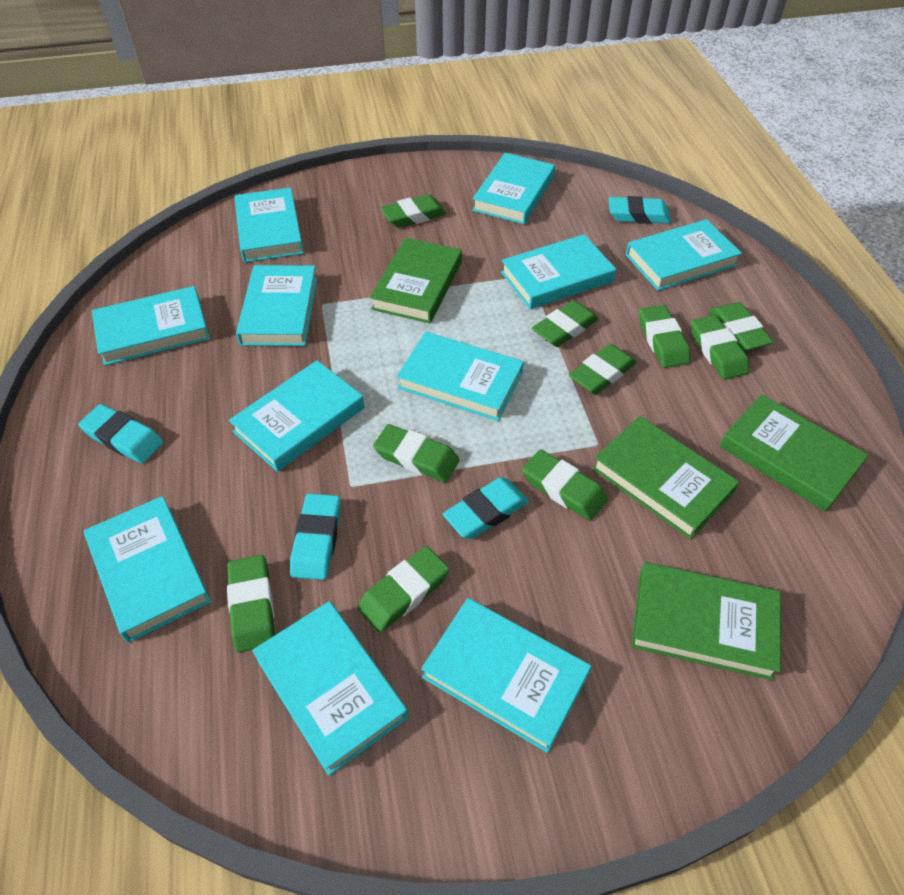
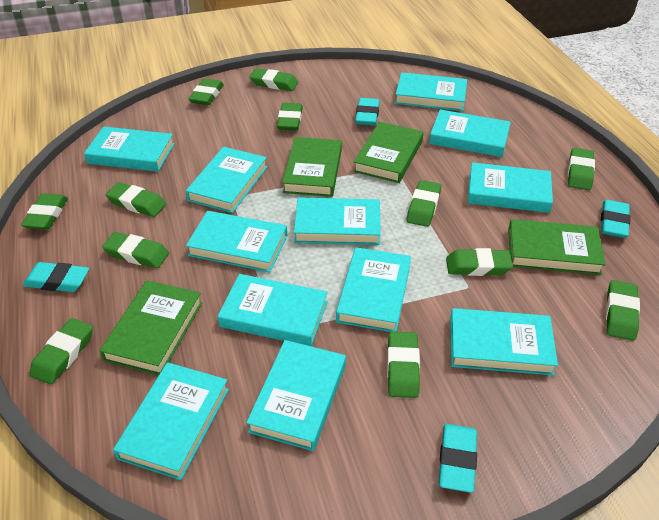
green eraser: 10 -> 12
turquoise book: 11 -> 12

